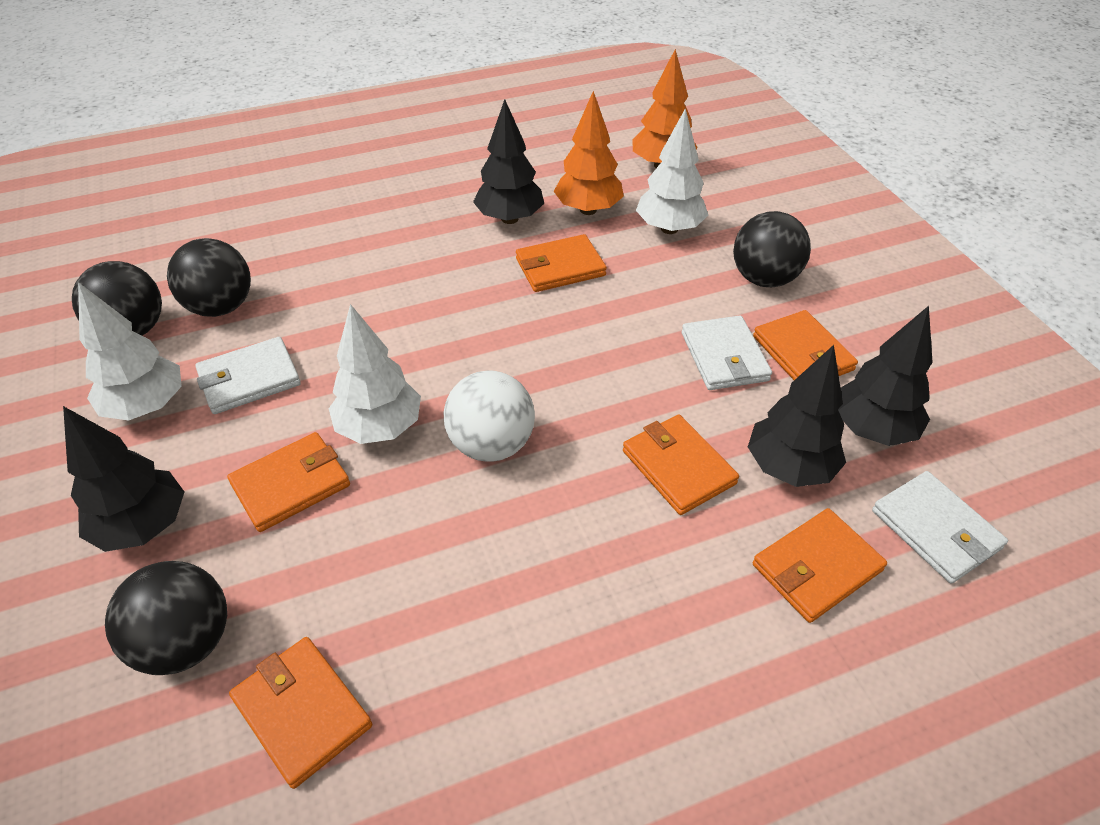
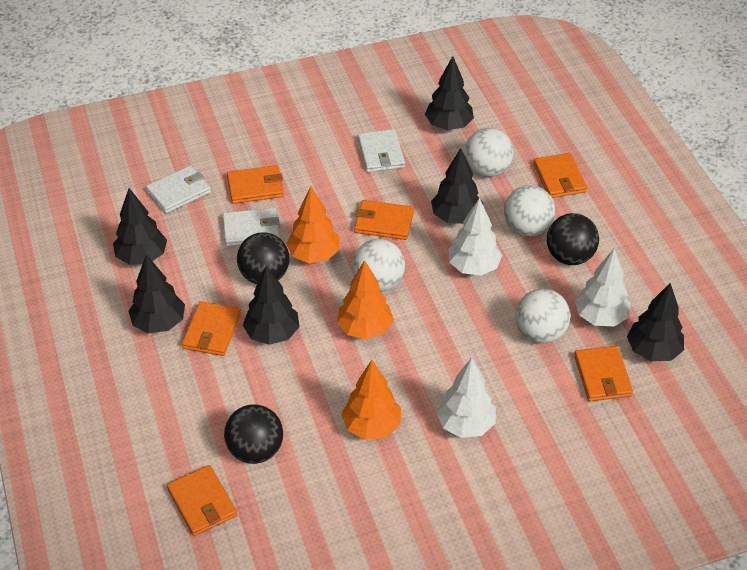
black ball: 4 -> 3
black tree: 4 -> 6
orange tree: 2 -> 3
white ball: 1 -> 4

